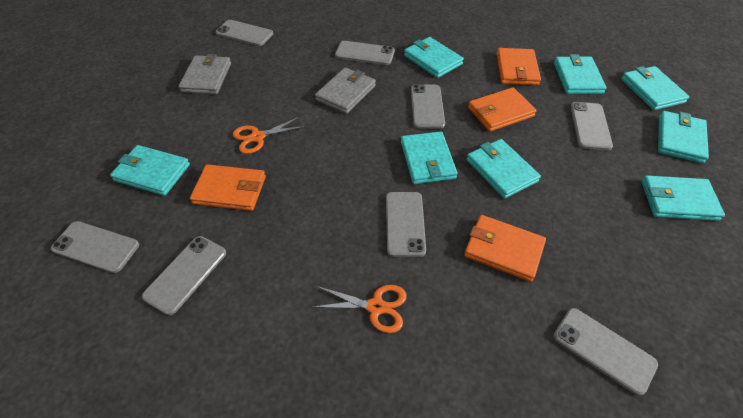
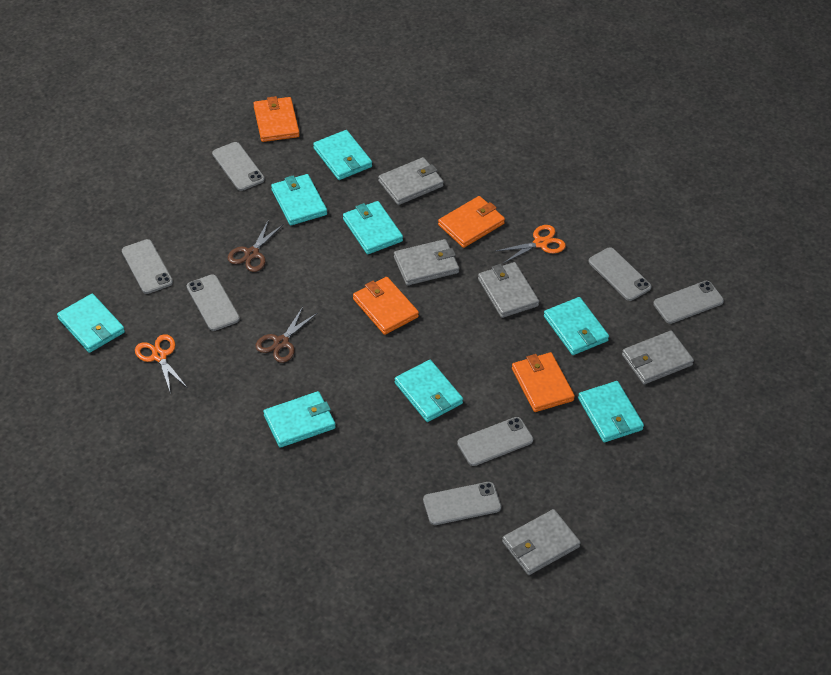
brown scissors: 0 -> 2
grey phone: 8 -> 7
grey wallet: 2 -> 5

